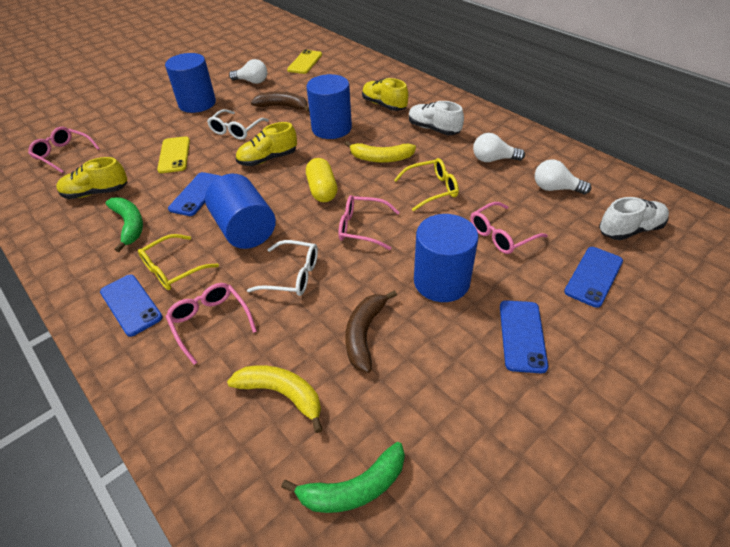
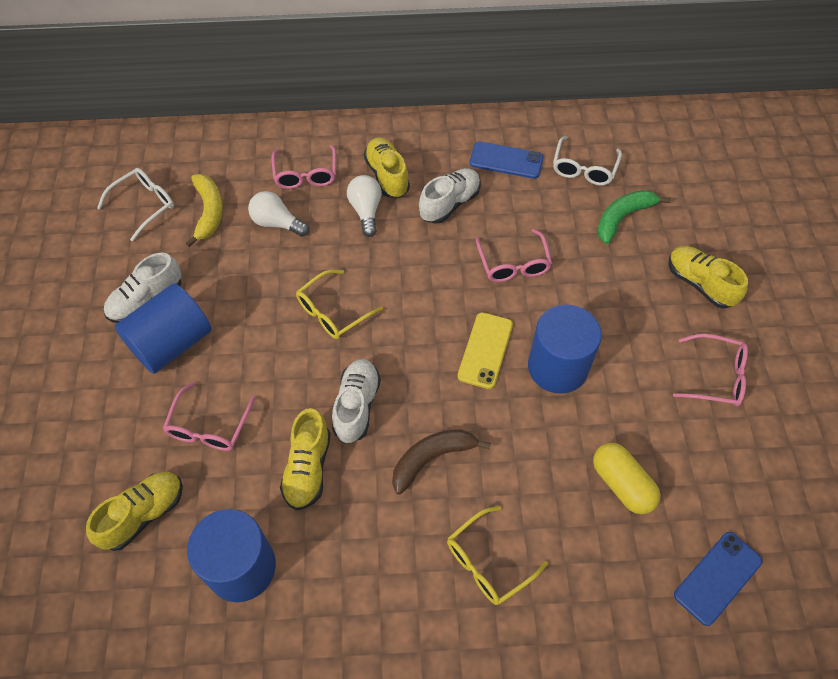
blue cylinder: 4 -> 3
blue phone: 4 -> 2
brown banana: 2 -> 1
green banana: 2 -> 1
white light bulb: 3 -> 2
white shoe: 2 -> 3
yellow banana: 2 -> 1
yellow phone: 2 -> 1
yellow shoe: 3 -> 4

